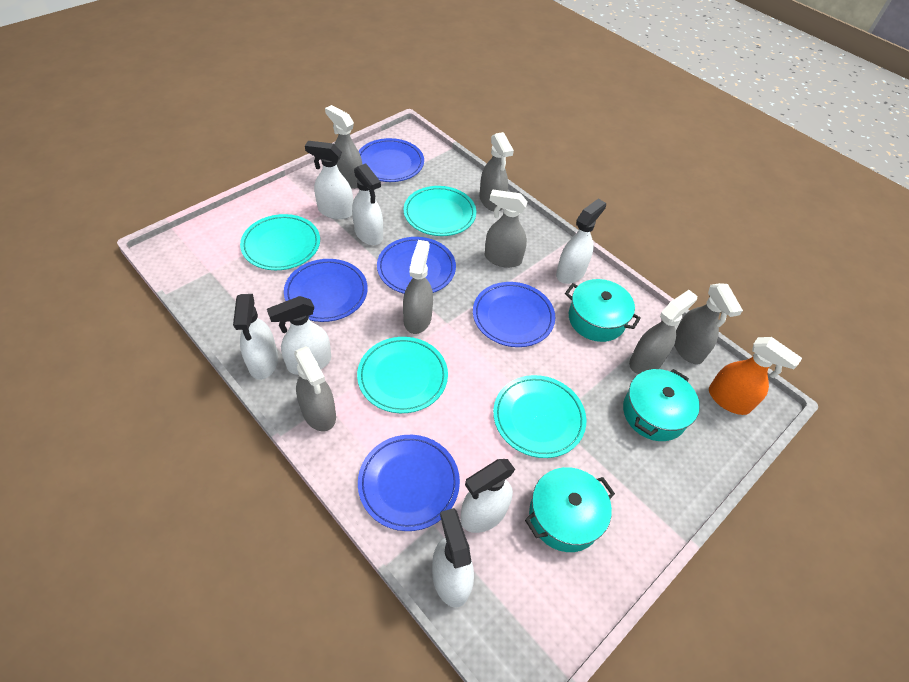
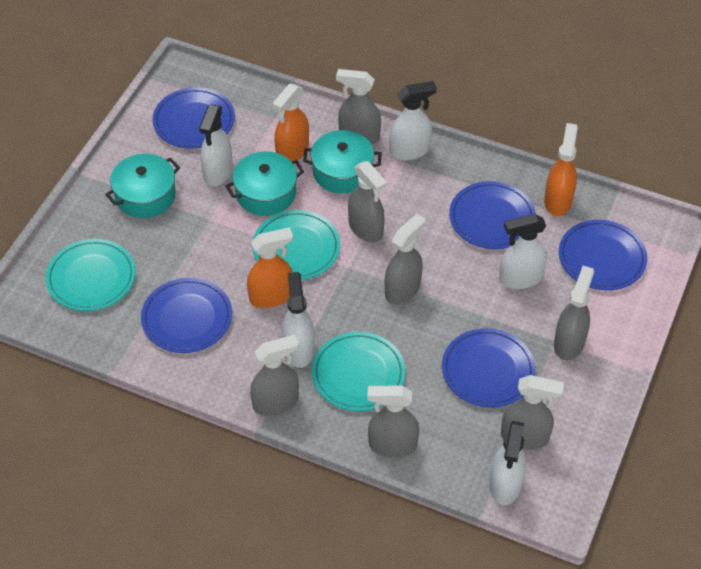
orange spray bottle: 1 -> 3
turquoise plate: 4 -> 3
white spray bottle: 7 -> 5

